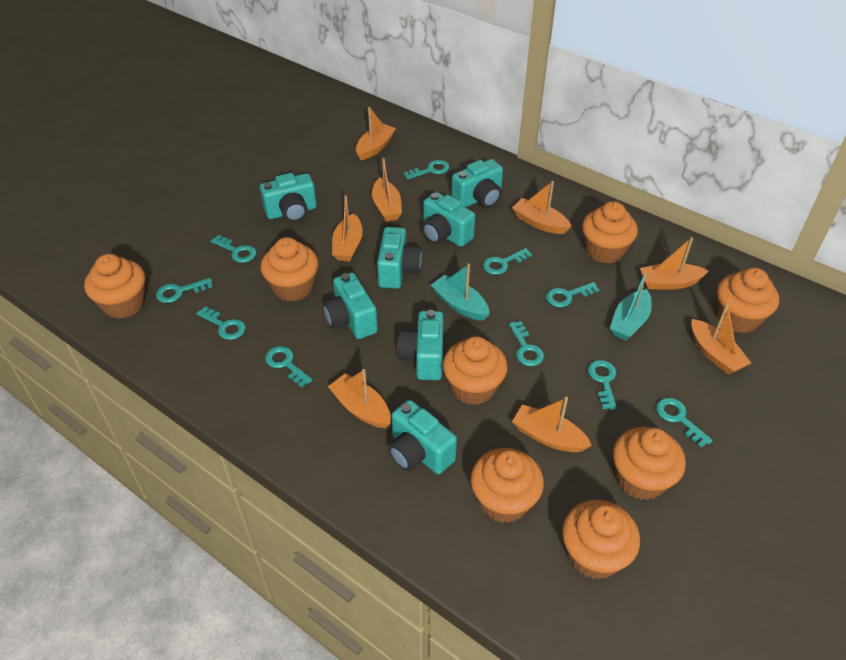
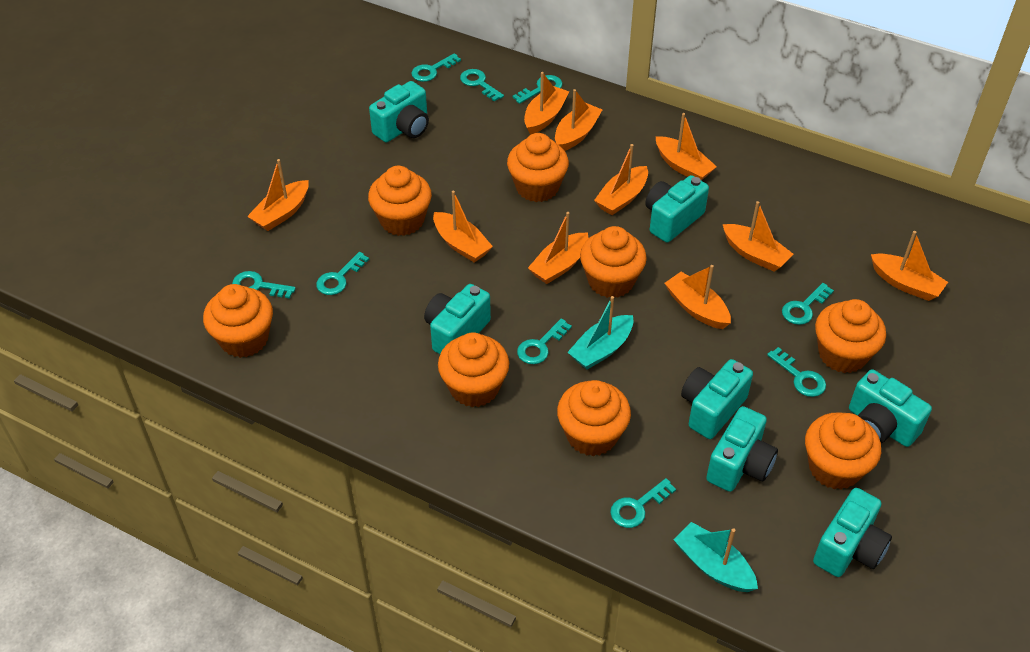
orange boat: 8 -> 10
turquoise key: 10 -> 9

